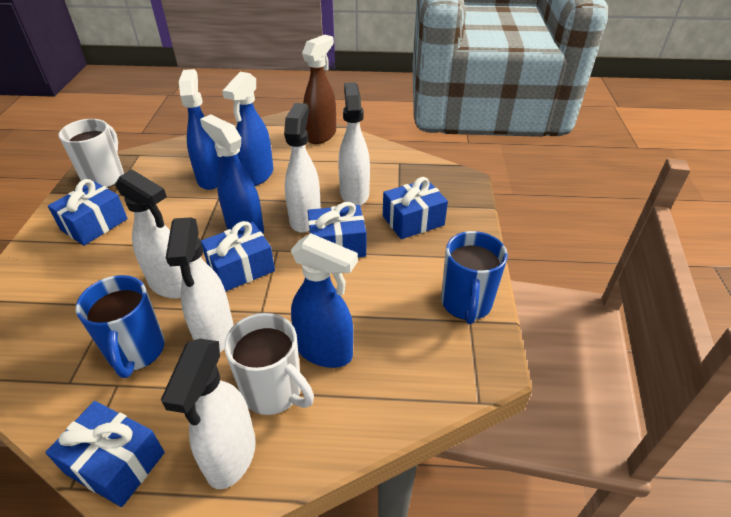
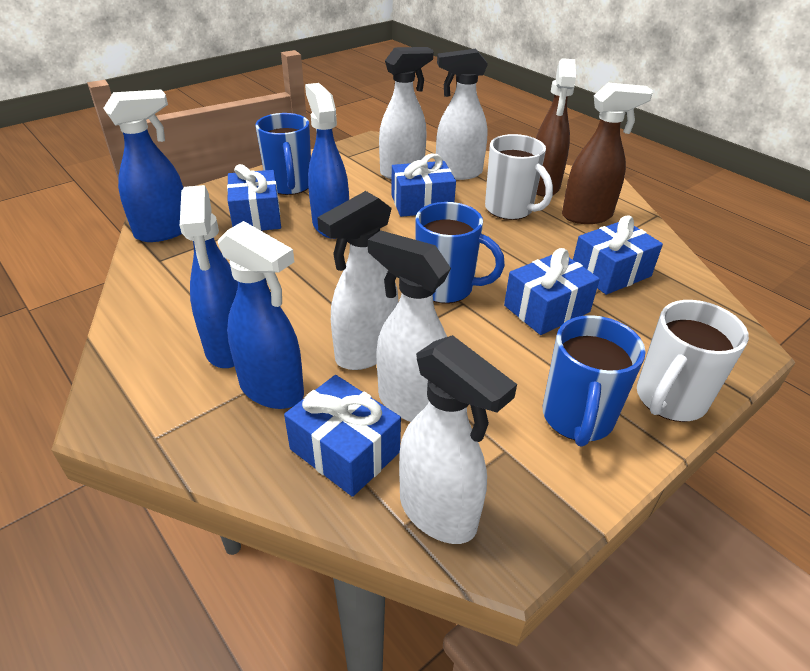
blue mug: 2 -> 3
brown spray bottle: 1 -> 2

